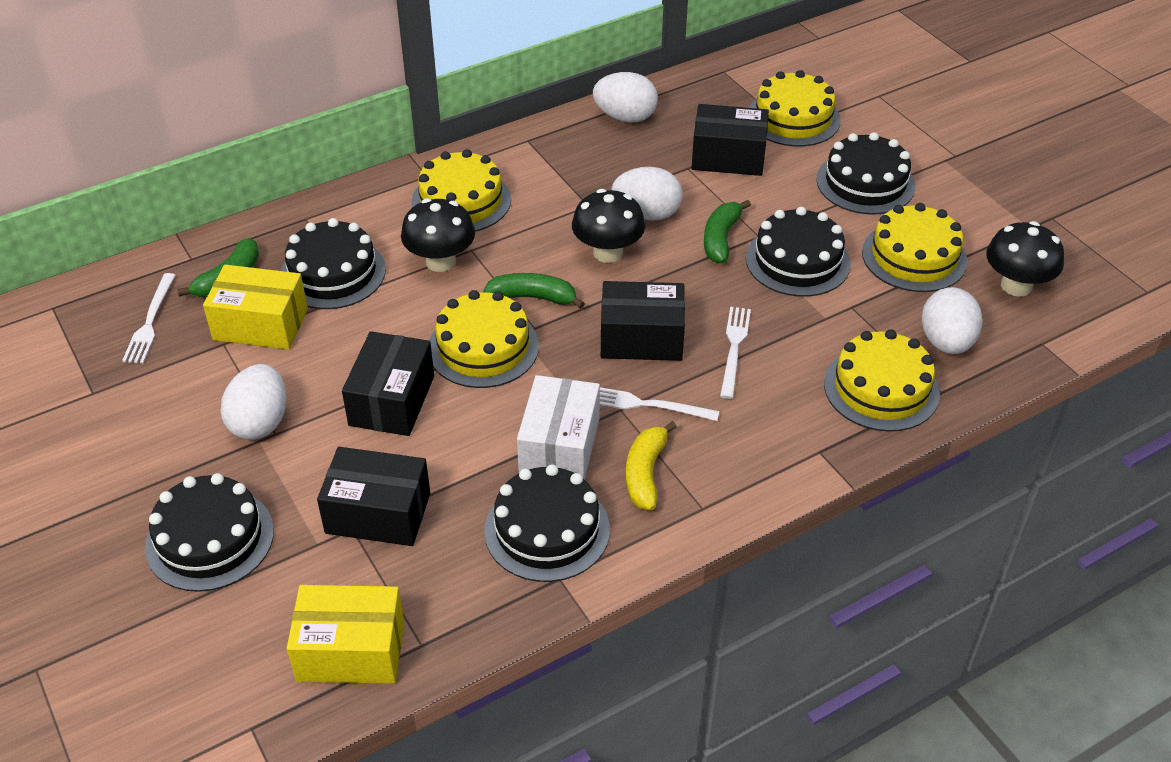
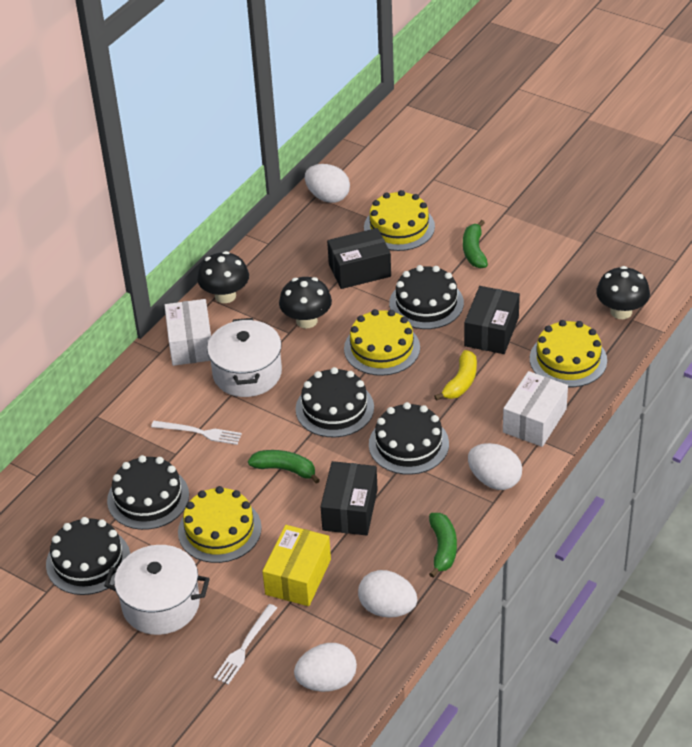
black box: 4 -> 3
white box: 1 -> 2
white fork: 3 -> 2
white pot: 0 -> 2
yellow box: 2 -> 1
yellow cake: 5 -> 4

